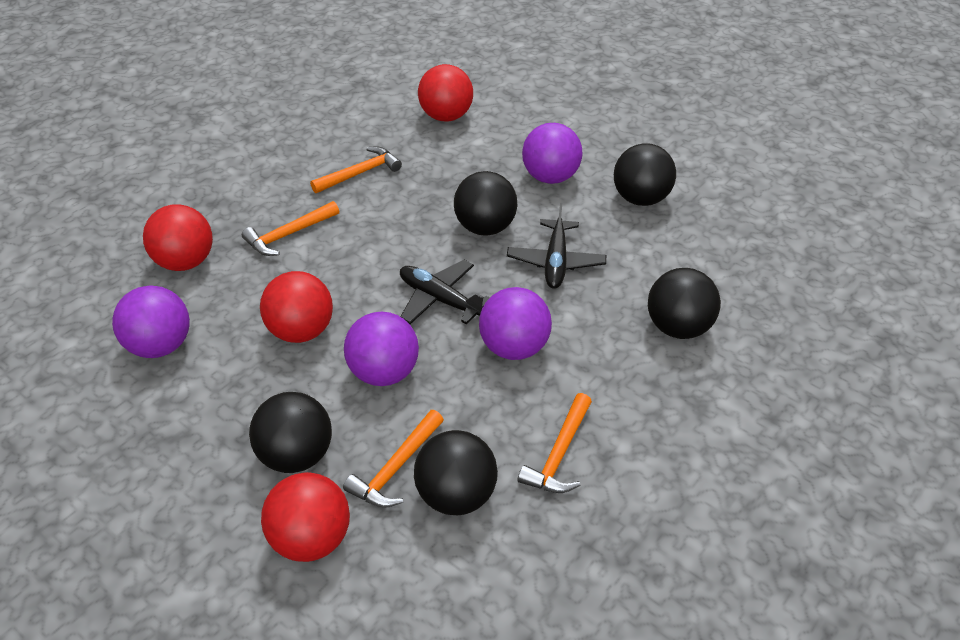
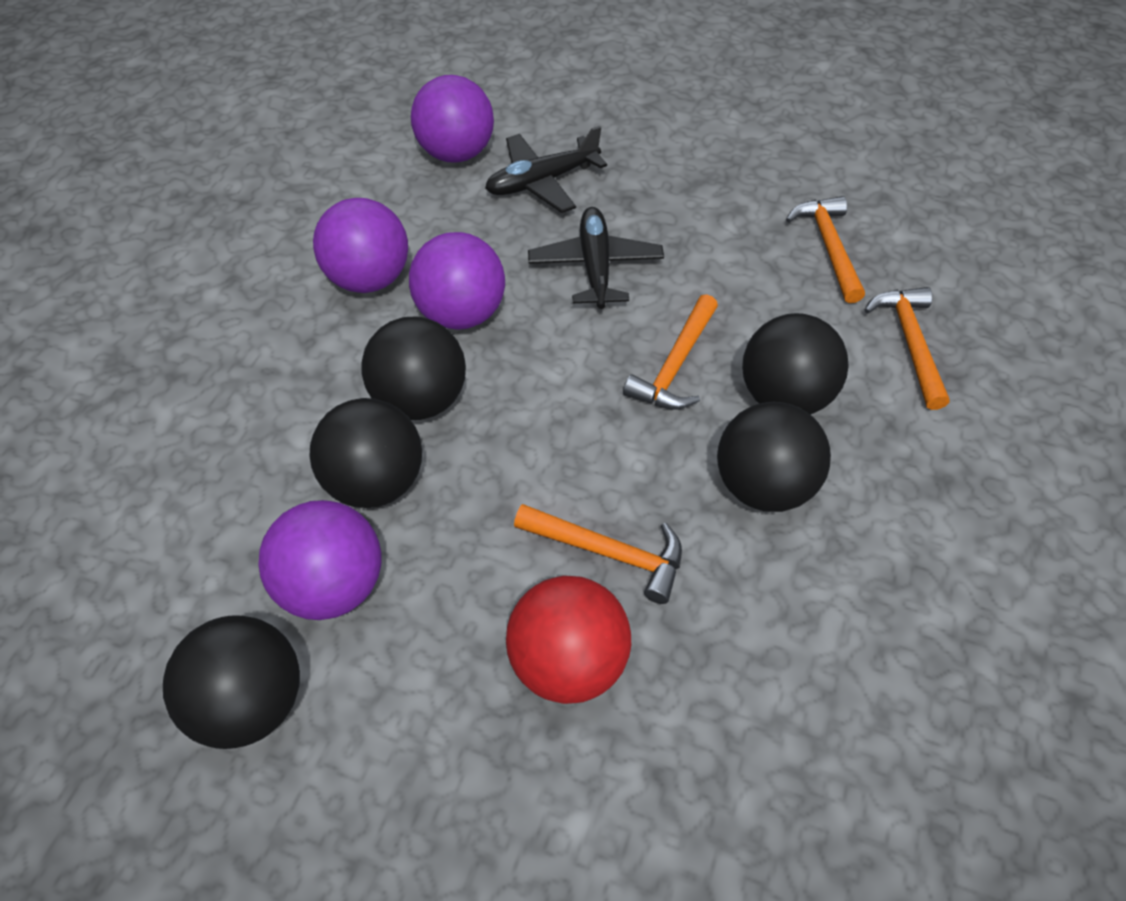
red ball: 4 -> 1

